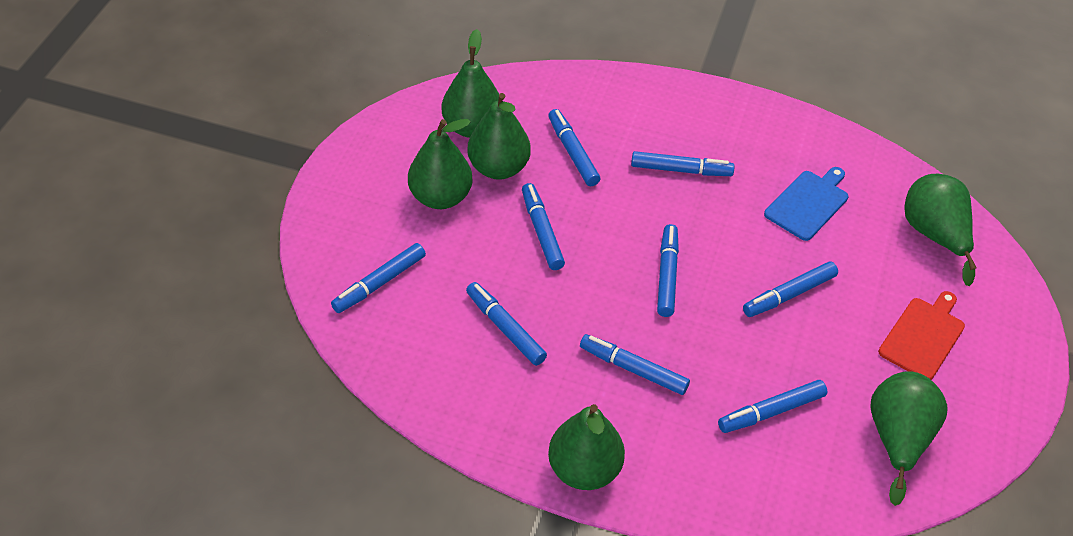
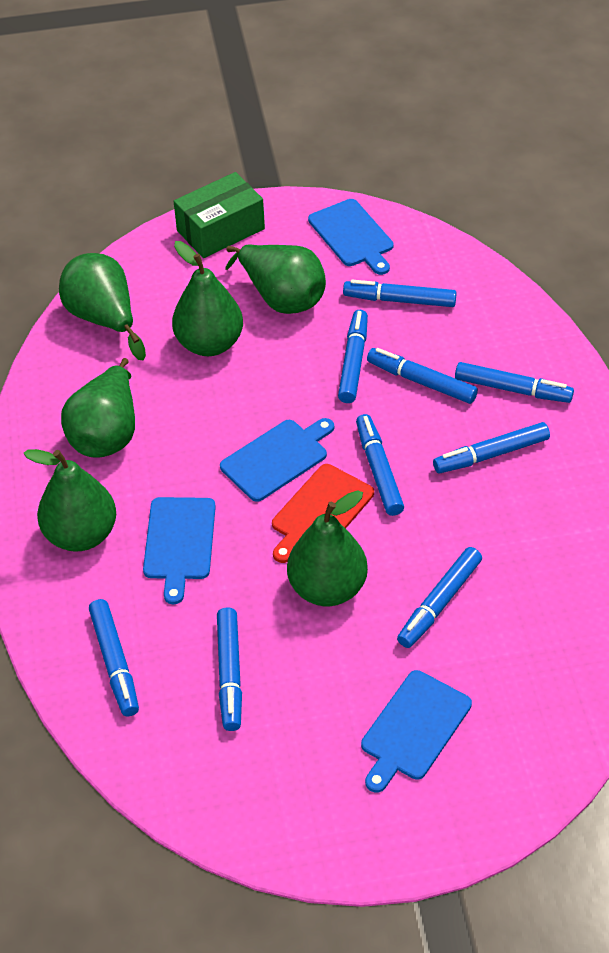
blue cutting board: 1 -> 4
green box: 0 -> 1

